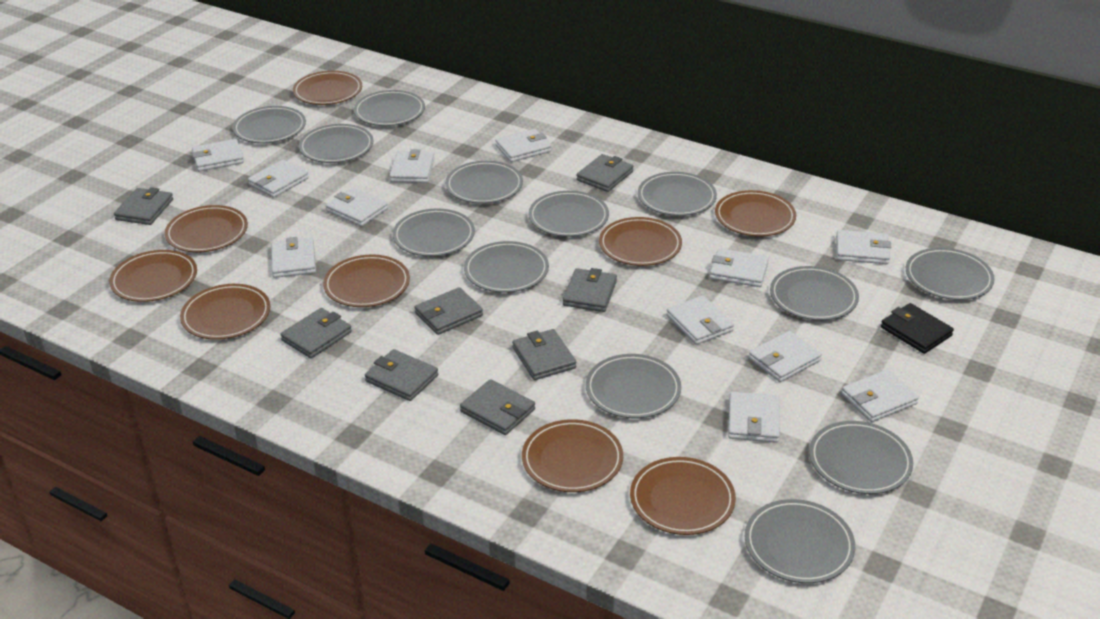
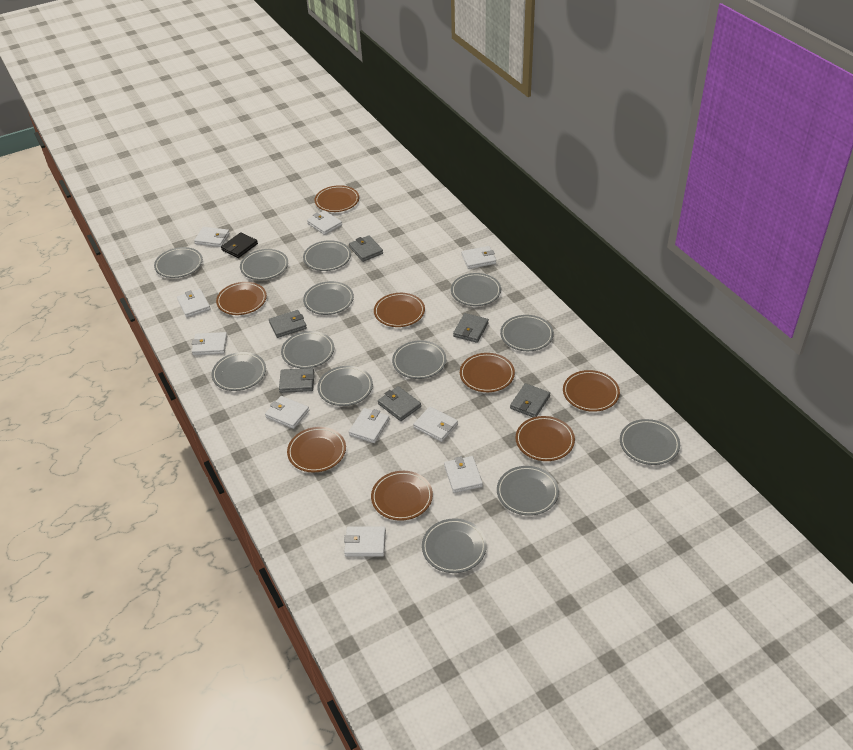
brown plate: 9 -> 8
grey wallet: 8 -> 6
white wallet: 12 -> 10

